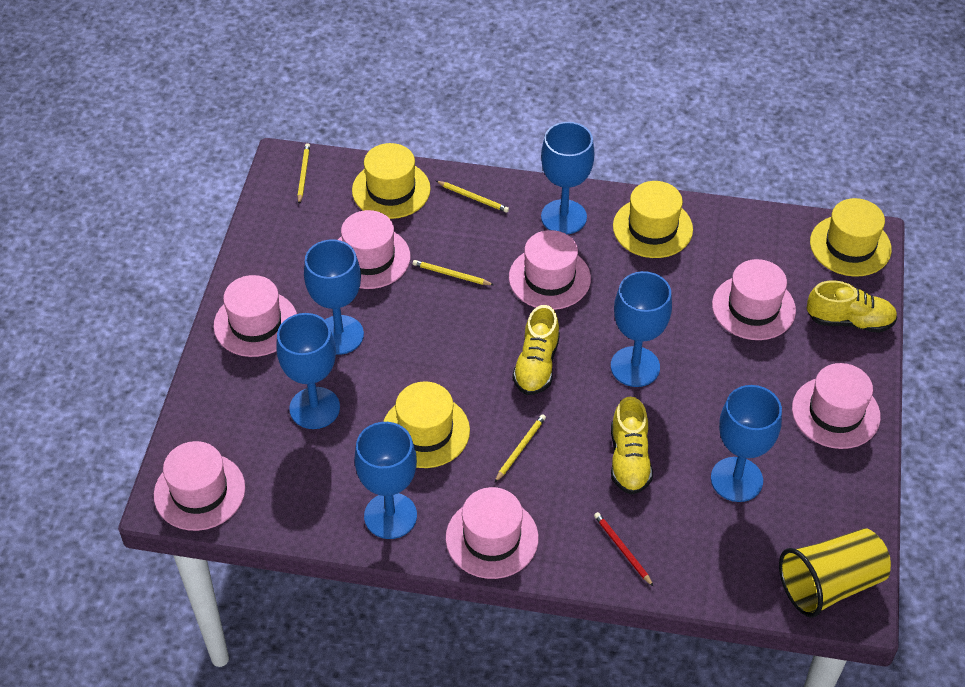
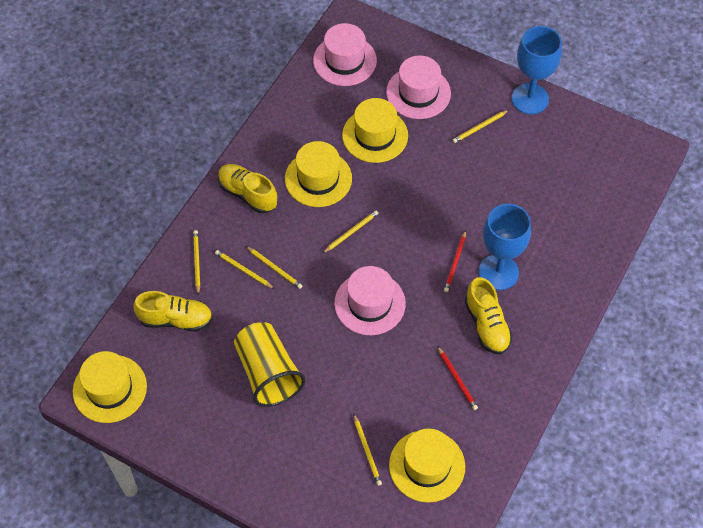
blue goblet: 6 -> 2
pink hat: 7 -> 3
red pencil: 1 -> 2
yellow pencil: 4 -> 6

